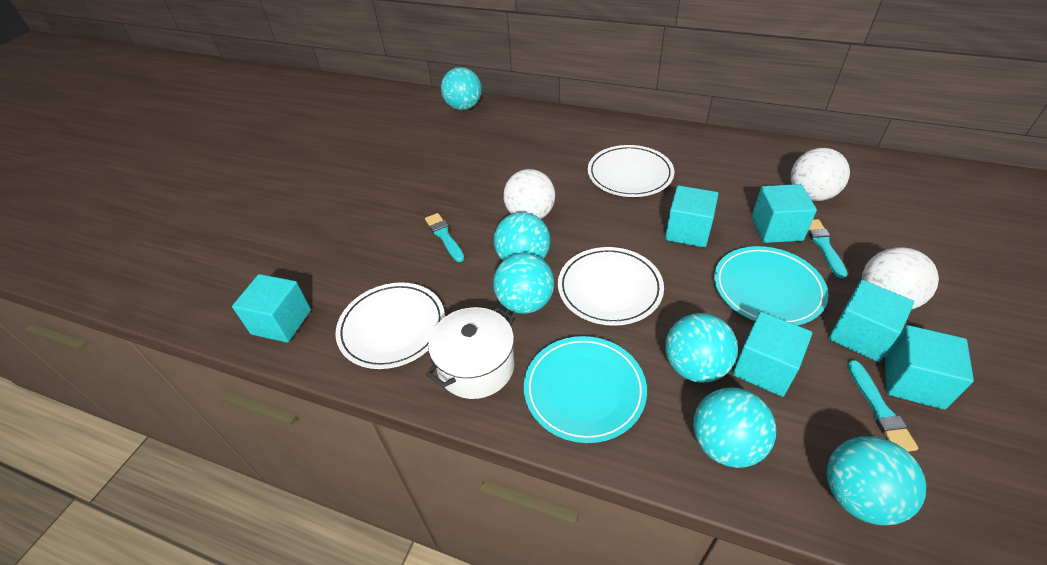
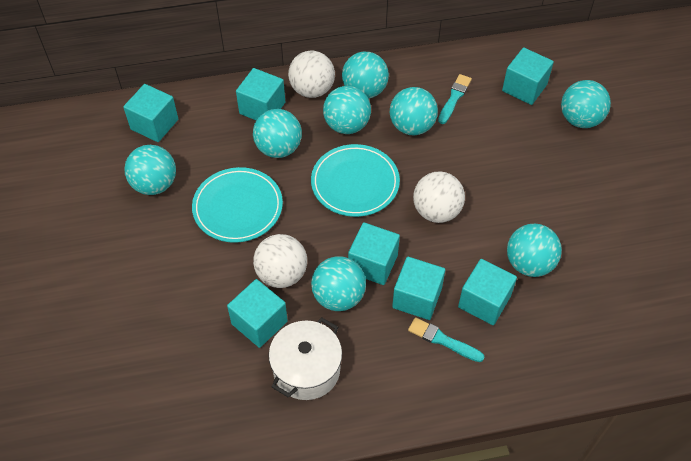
turquoise ball: 6 -> 8
turquoise brush: 3 -> 2
turquoise cube: 6 -> 7
white plate: 3 -> 0

